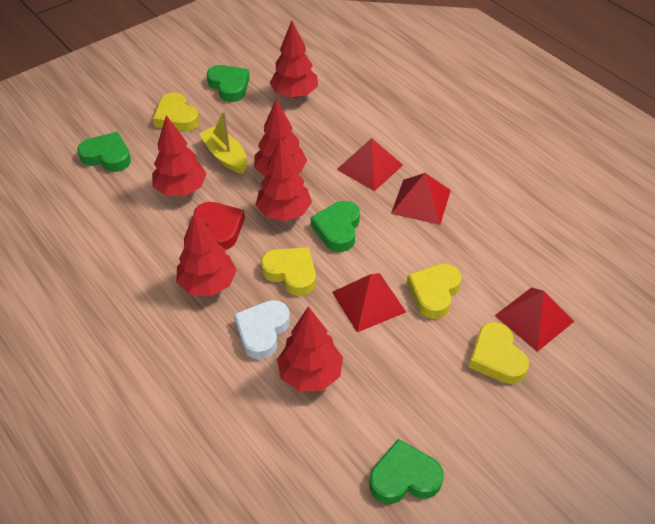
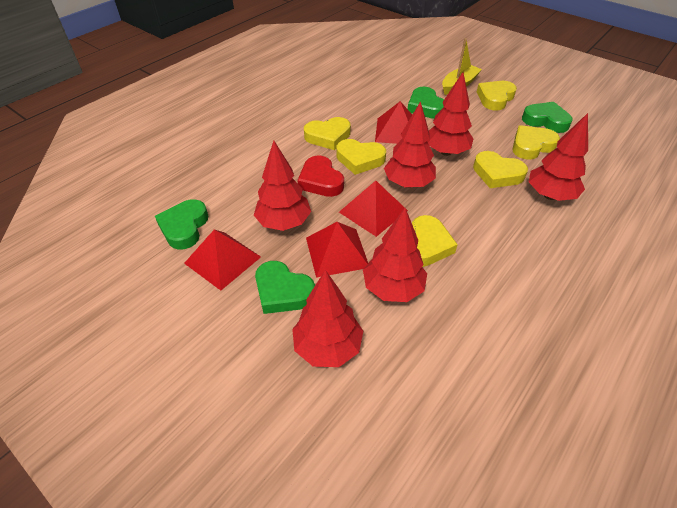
white heart: 1 -> 0
yellow heart: 4 -> 6

